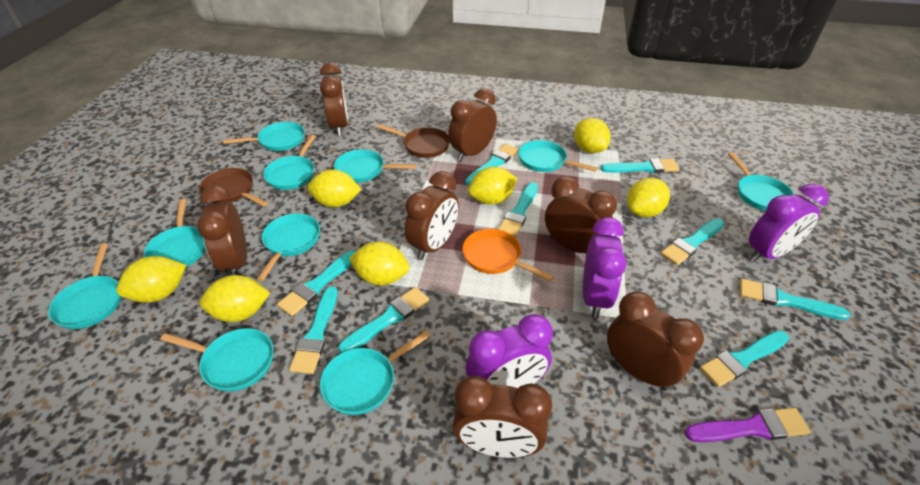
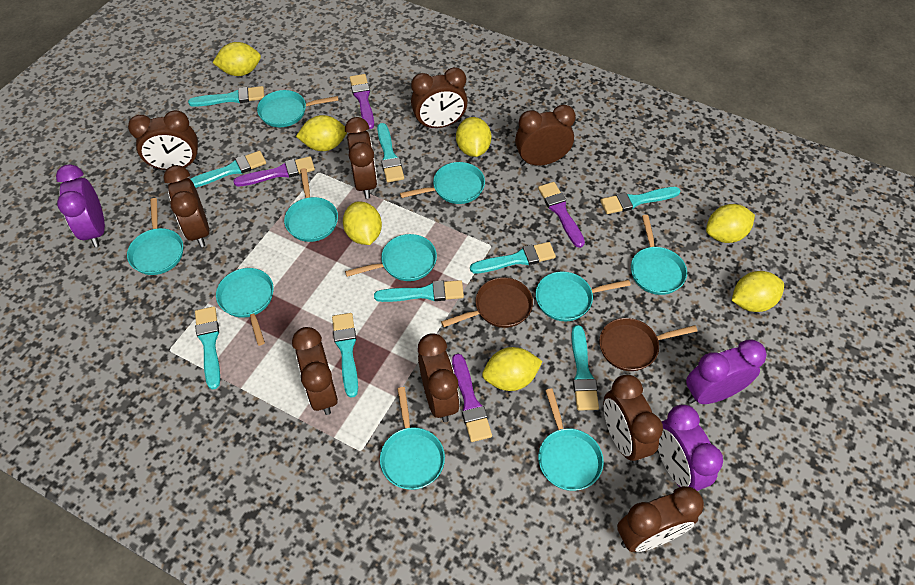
brown clock: 7 -> 9
orange pan: 1 -> 0
purple brush: 1 -> 4

